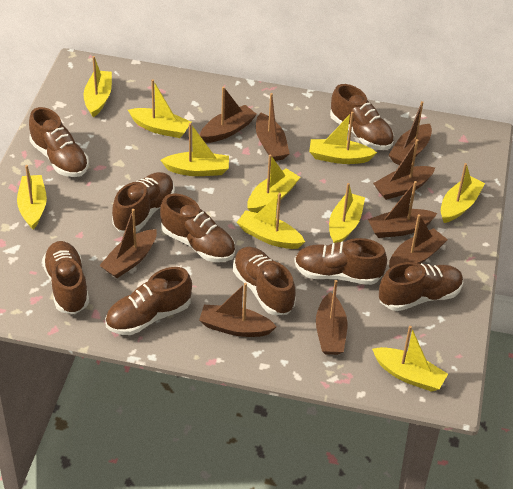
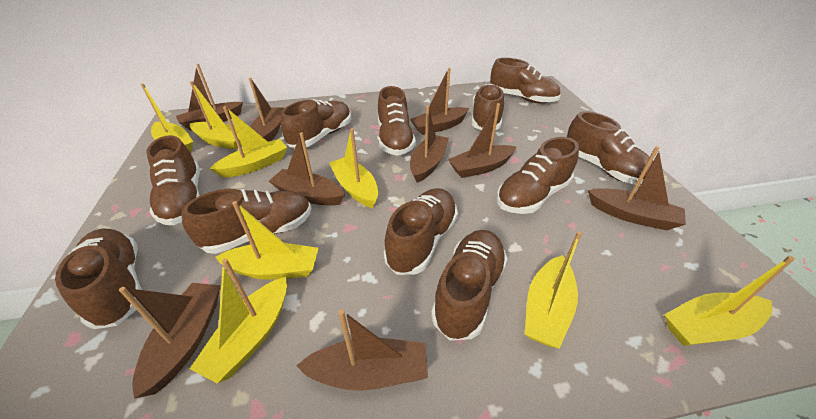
brown shoe: 9 -> 11
yellow boat: 10 -> 8

